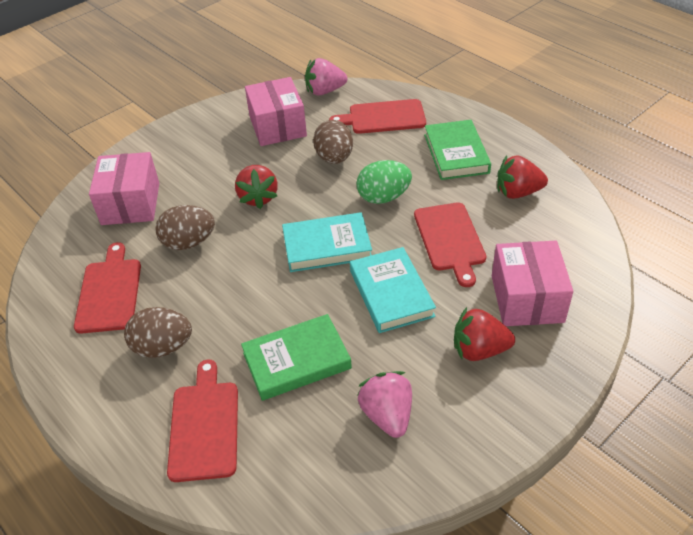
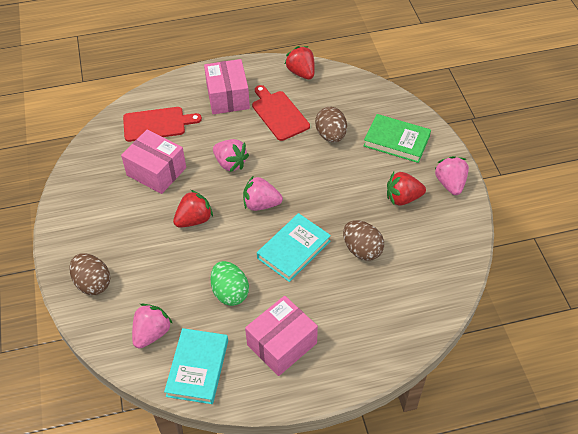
green book: 2 -> 1
pink strawberry: 2 -> 4
red cutting board: 4 -> 2

